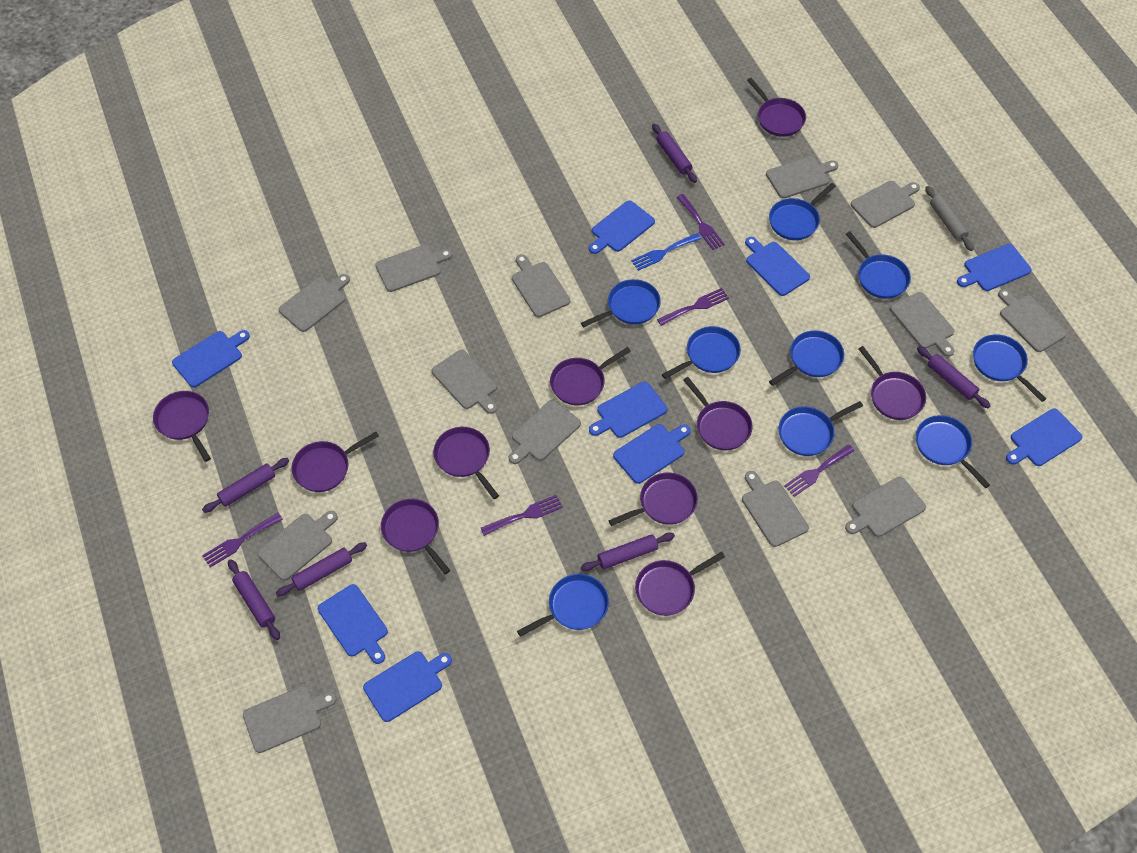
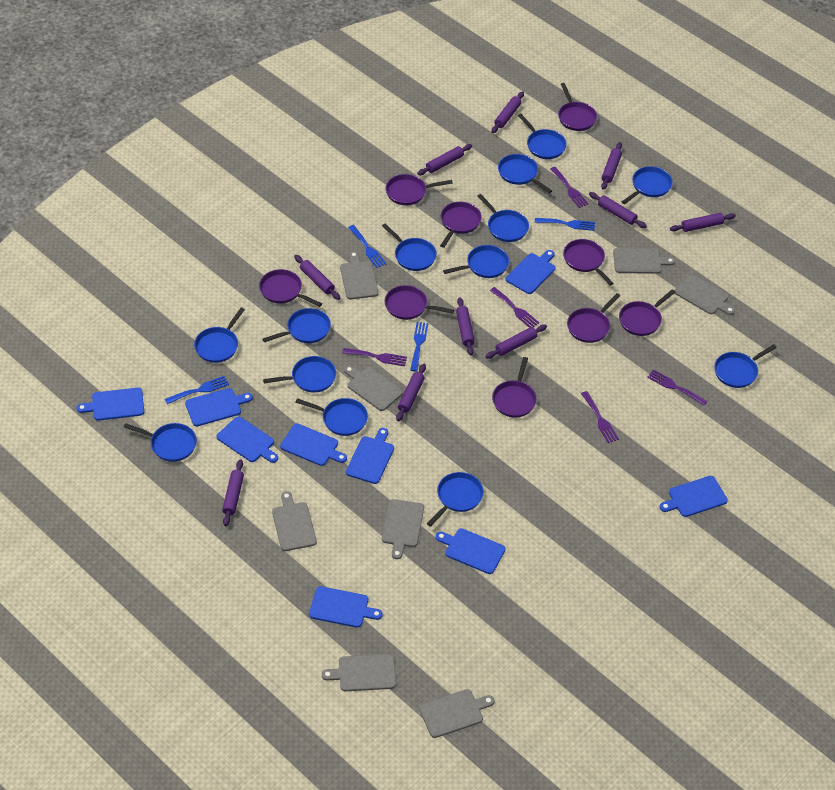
blue fork: 1 -> 4
blue pan: 9 -> 13
grey cutting board: 13 -> 8
grey rolling pin: 1 -> 0
purple pan: 10 -> 9
purple rolling pin: 6 -> 10

